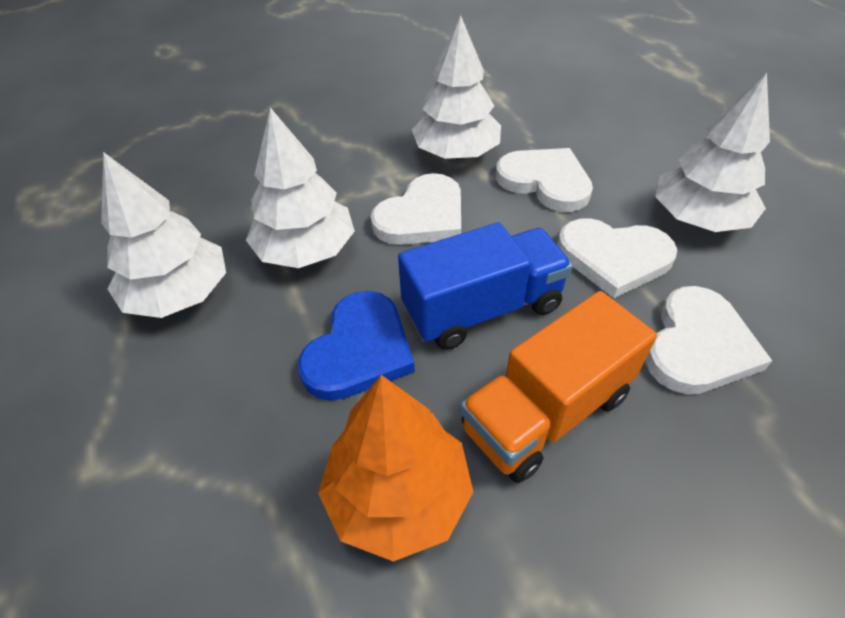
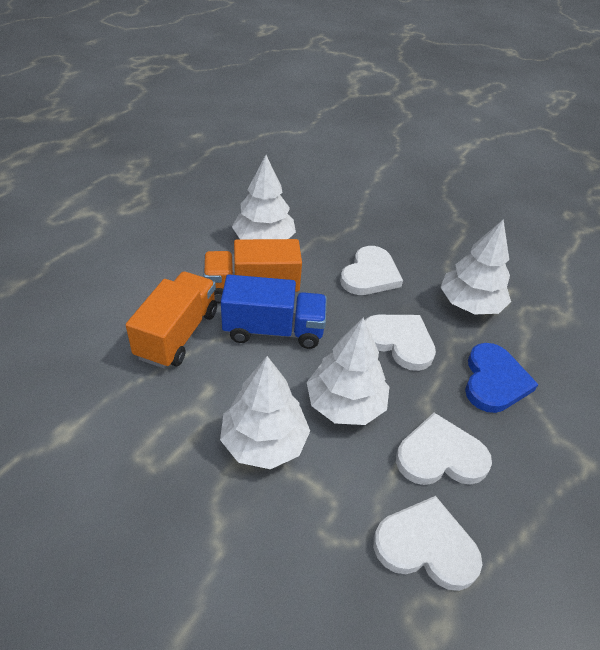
orange tree: 1 -> 0
orange truck: 1 -> 2

